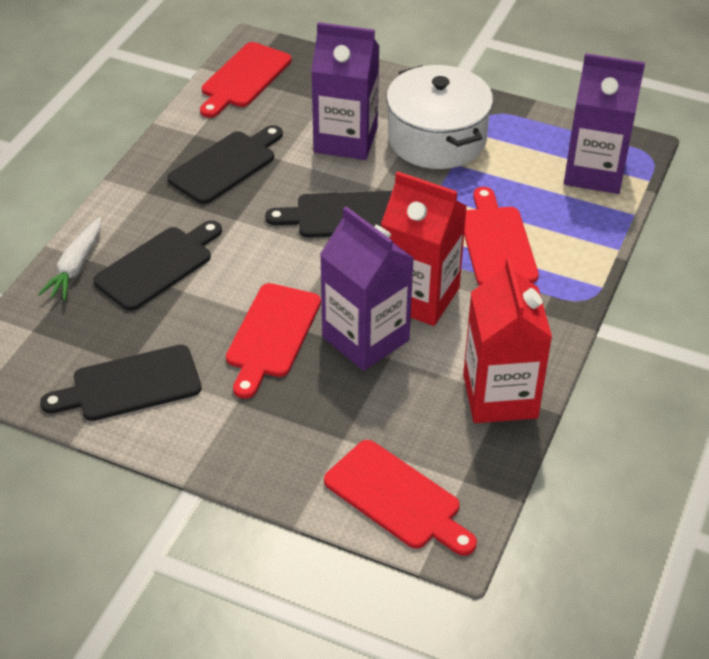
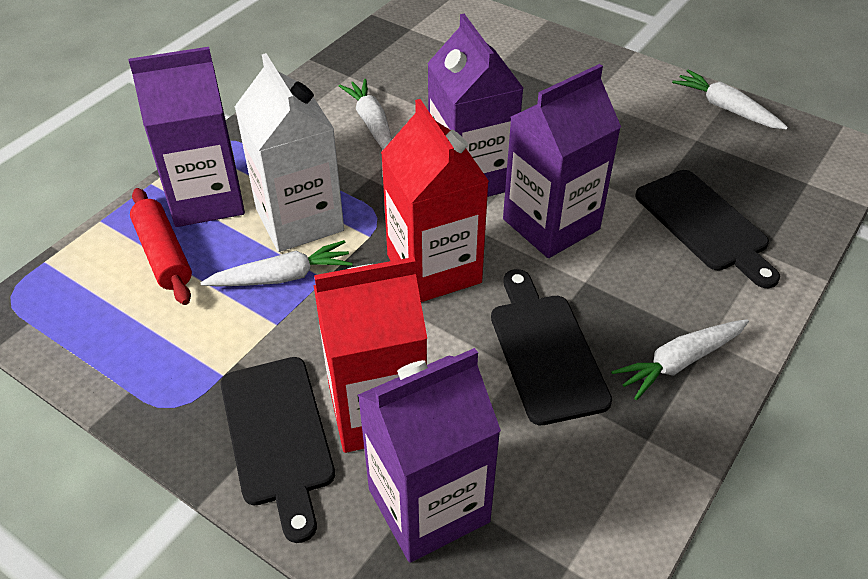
black cutting board: 4 -> 3
purple carton: 3 -> 4
red cutting board: 4 -> 0
red rolling pin: 0 -> 1
white carrot: 1 -> 4
white carton: 0 -> 1
white pot: 1 -> 0

